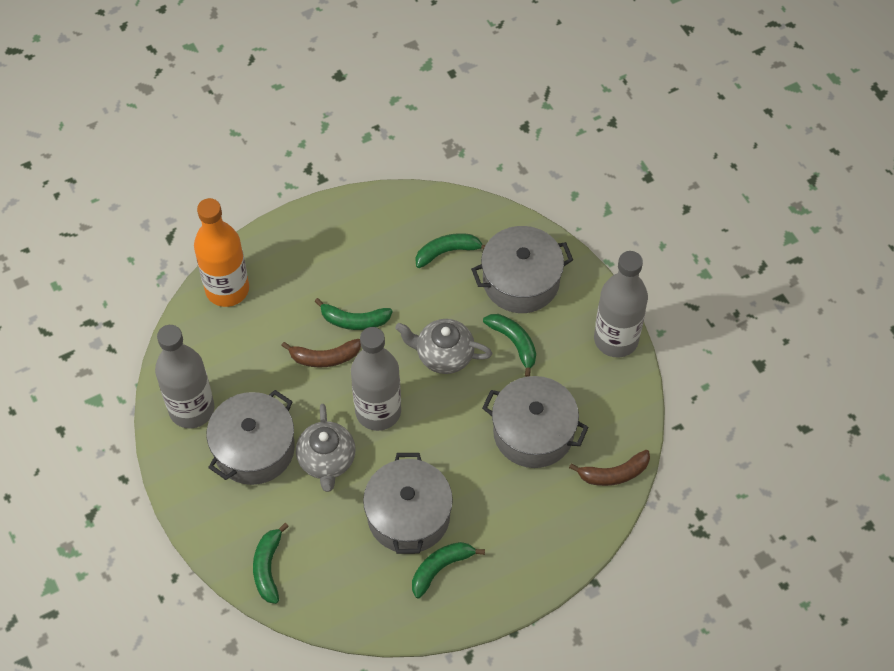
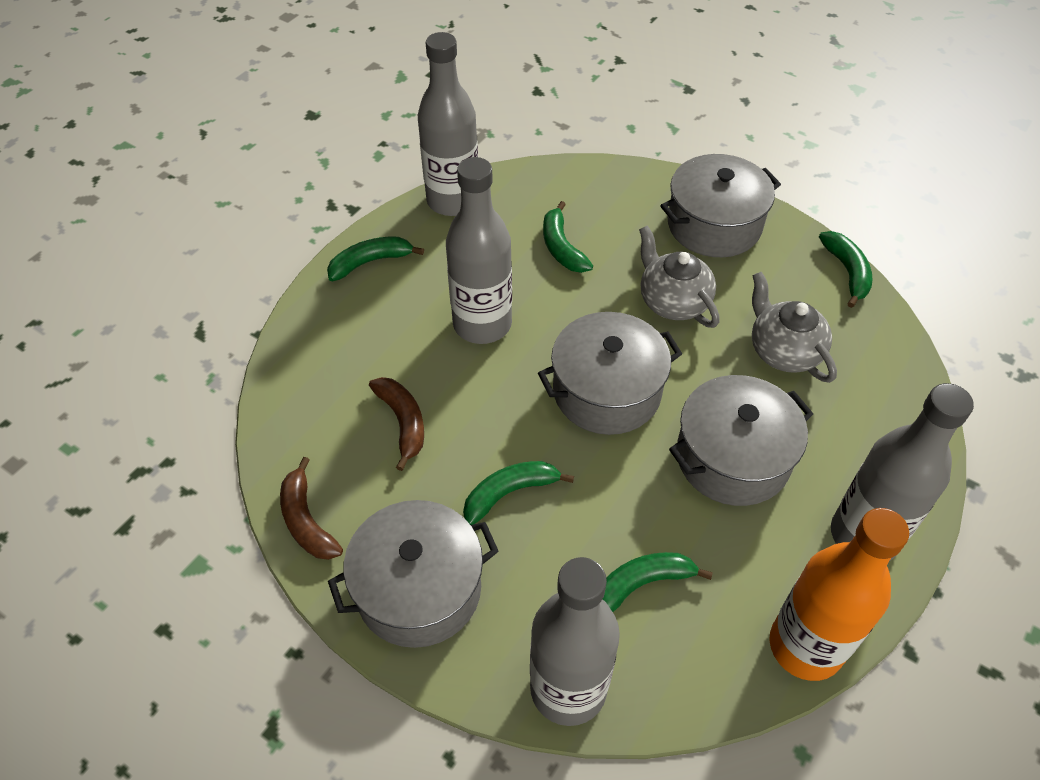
grey bottle: 3 -> 4

